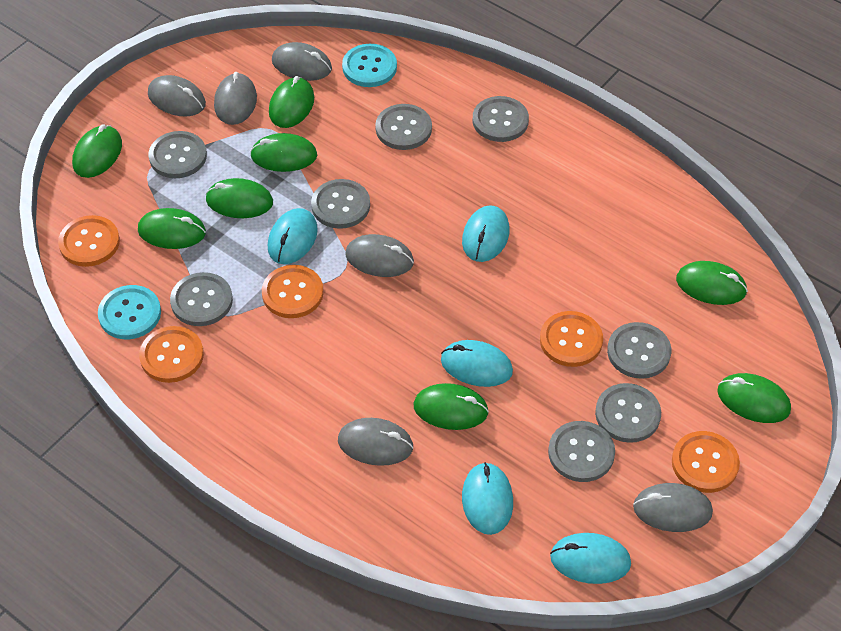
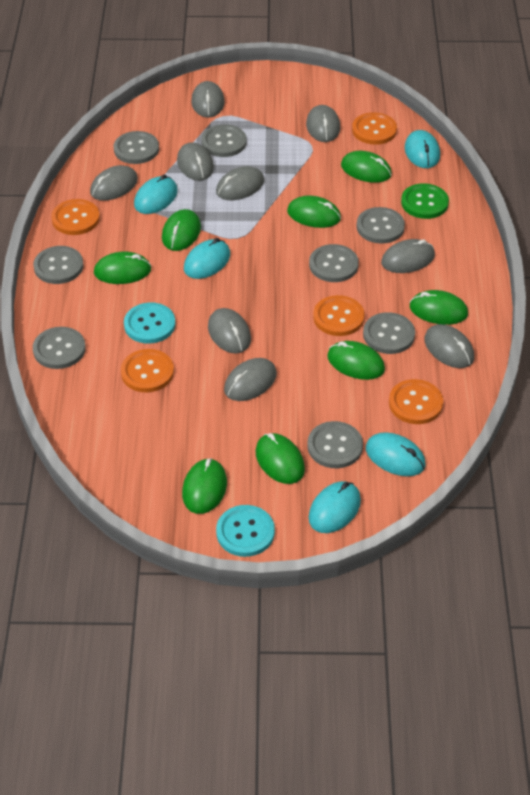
green button: 0 -> 1
grey mouse: 6 -> 9

